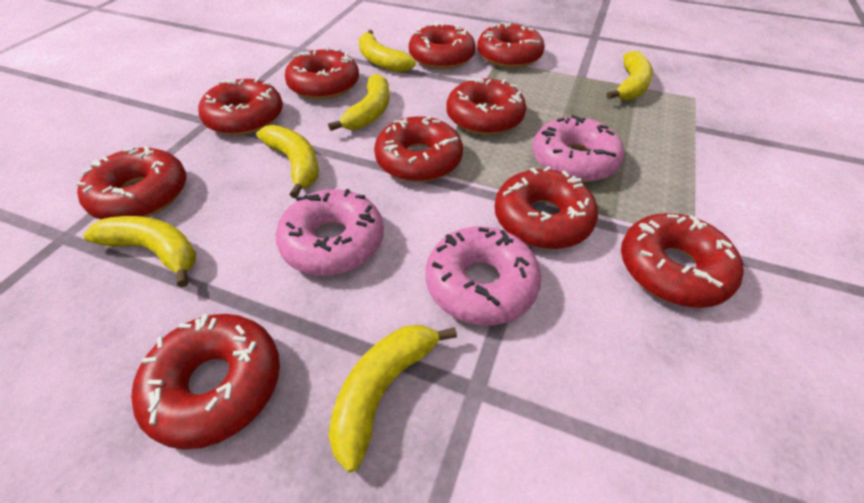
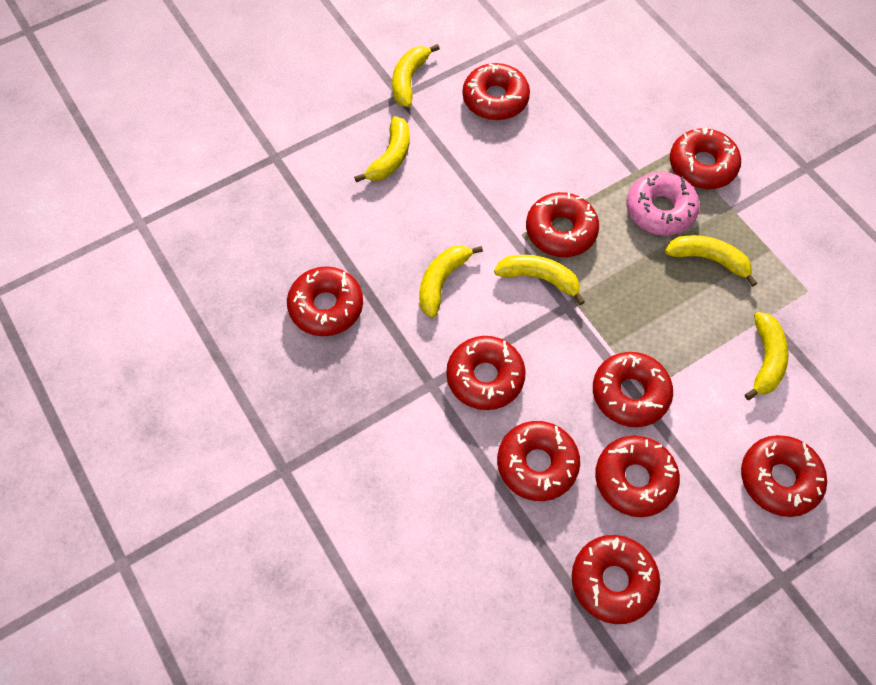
pink donut: 3 -> 1

